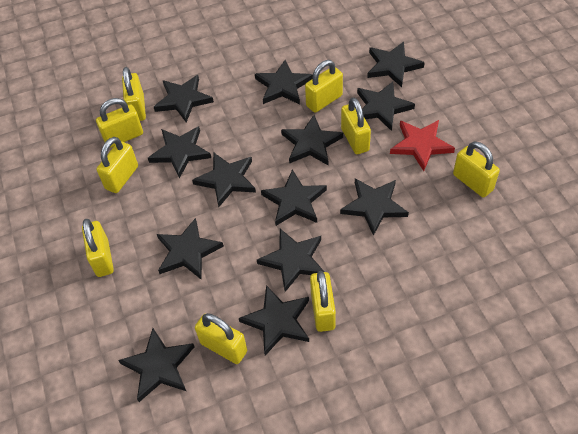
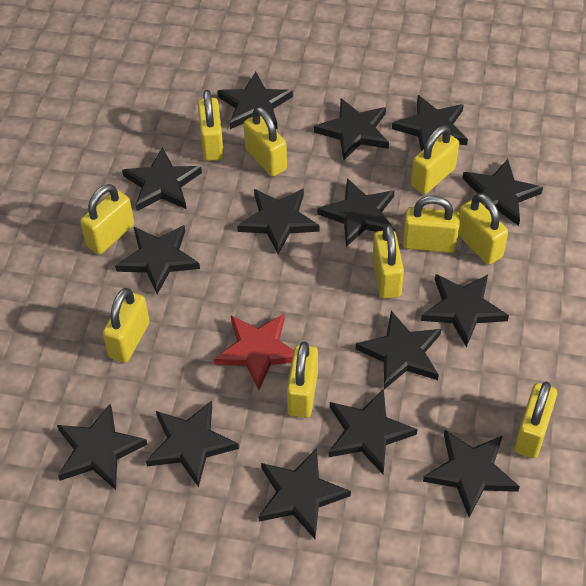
black star: 13 -> 15
yellow padlock: 9 -> 10

